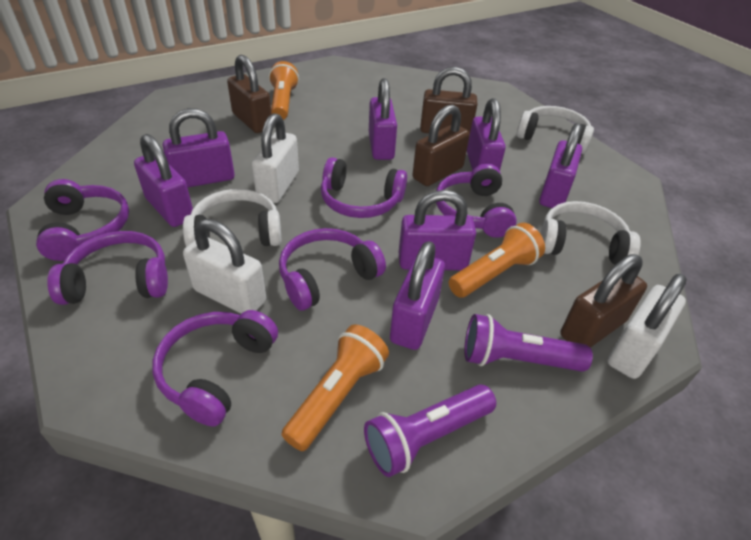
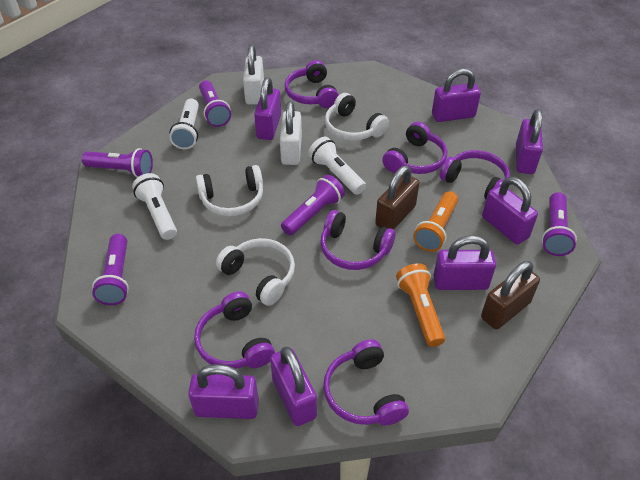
brown padlock: 4 -> 2
orange flashlight: 3 -> 2
purple flashlight: 2 -> 5
white flashlight: 0 -> 3
white padlock: 3 -> 2

